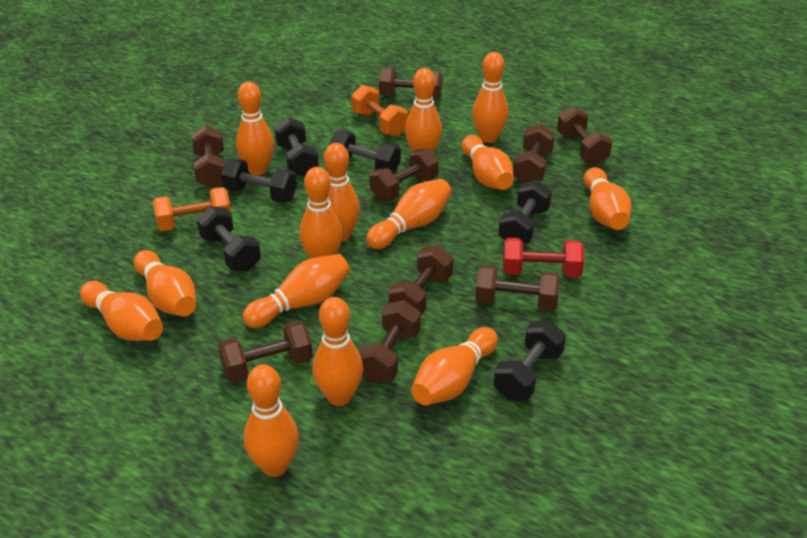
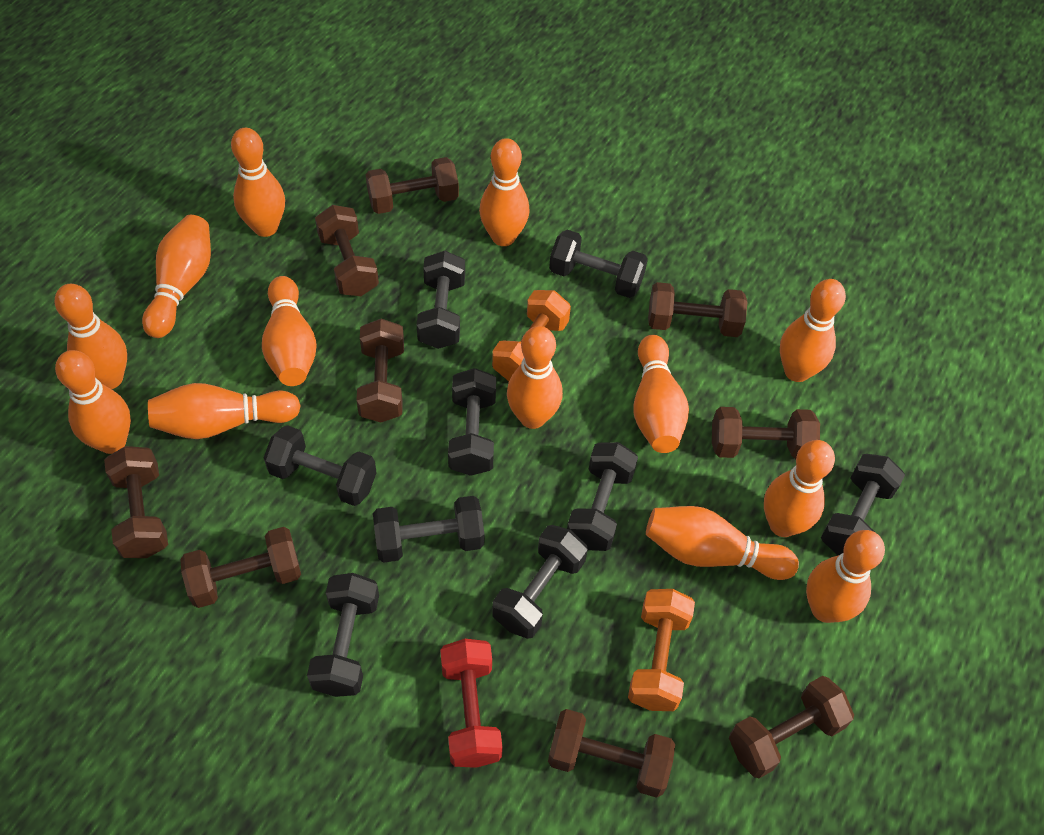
black dumbbell: 6 -> 9
orange bowling pin: 14 -> 13

